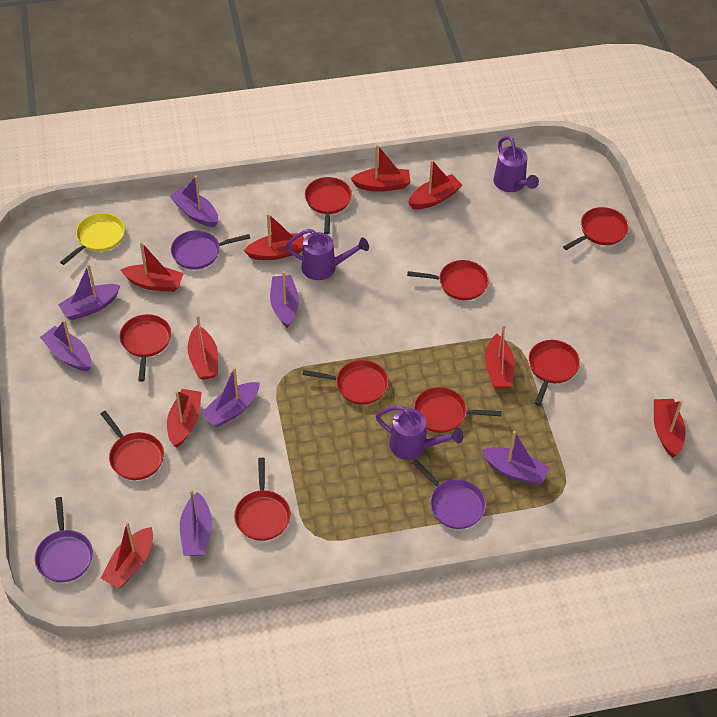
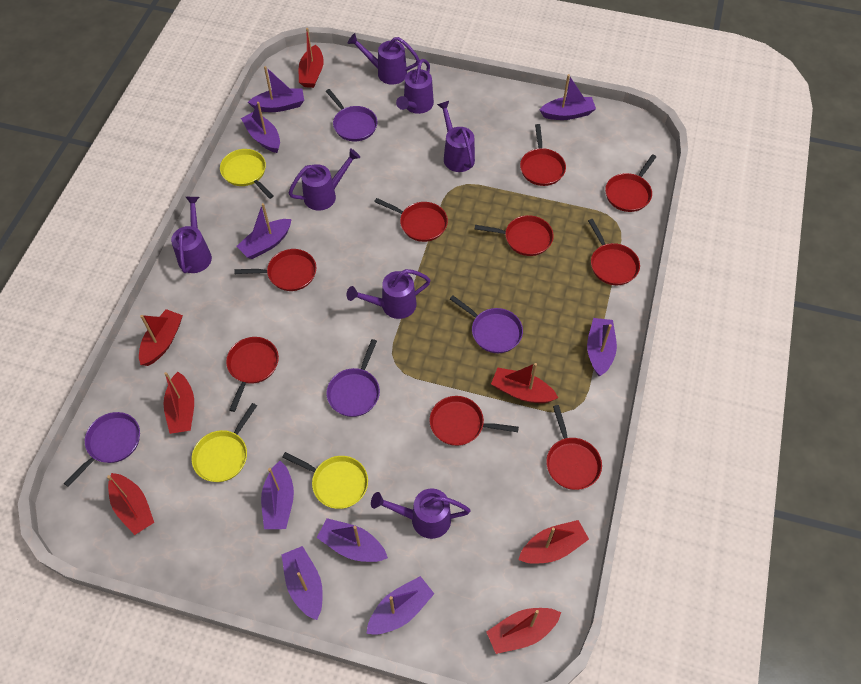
purple boat: 7 -> 9
purple pan: 3 -> 4
purple watering can: 3 -> 7
red boat: 9 -> 7
yellow pan: 1 -> 3

